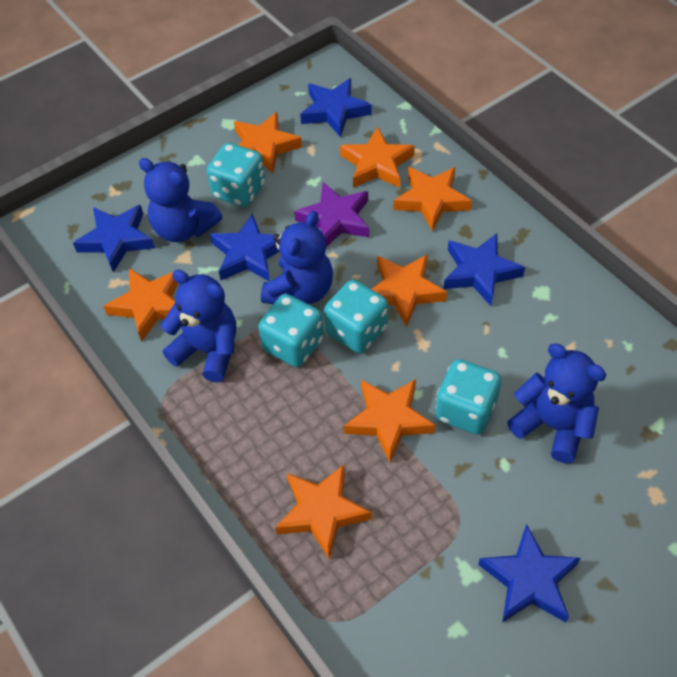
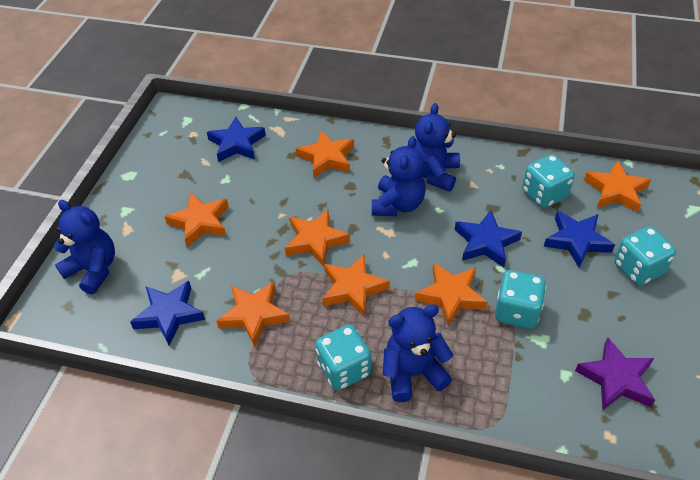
blue star: 5 -> 4

